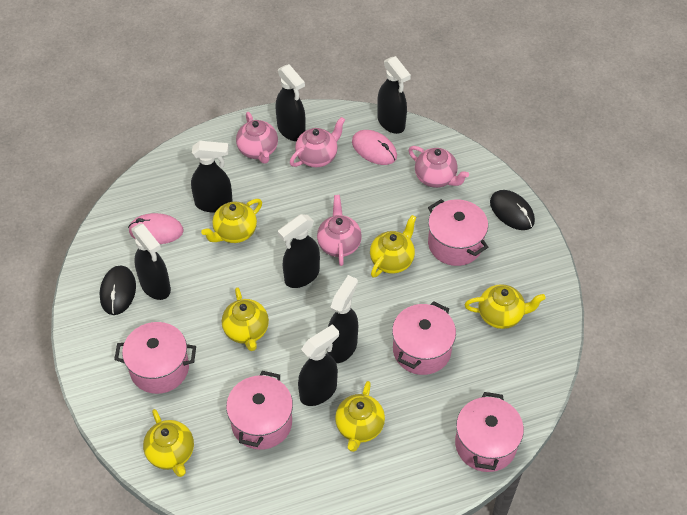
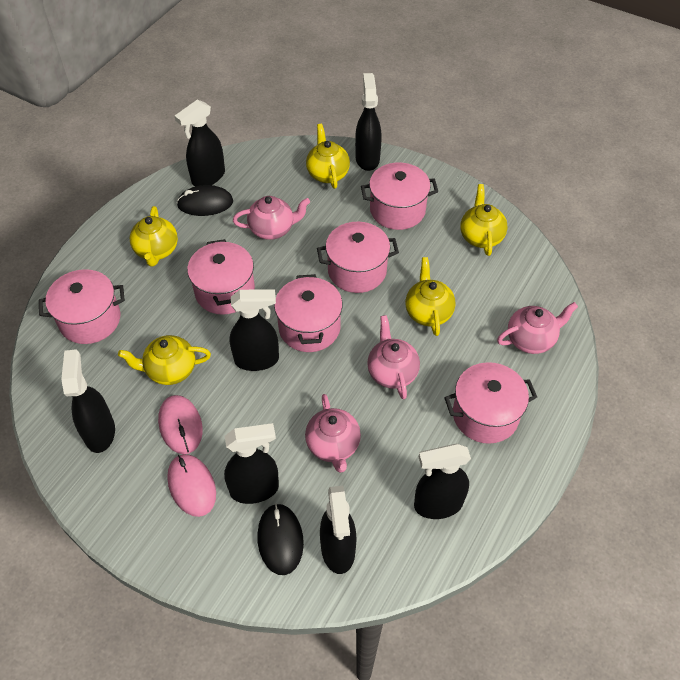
pink pot: 5 -> 6
yellow teapot: 6 -> 5

